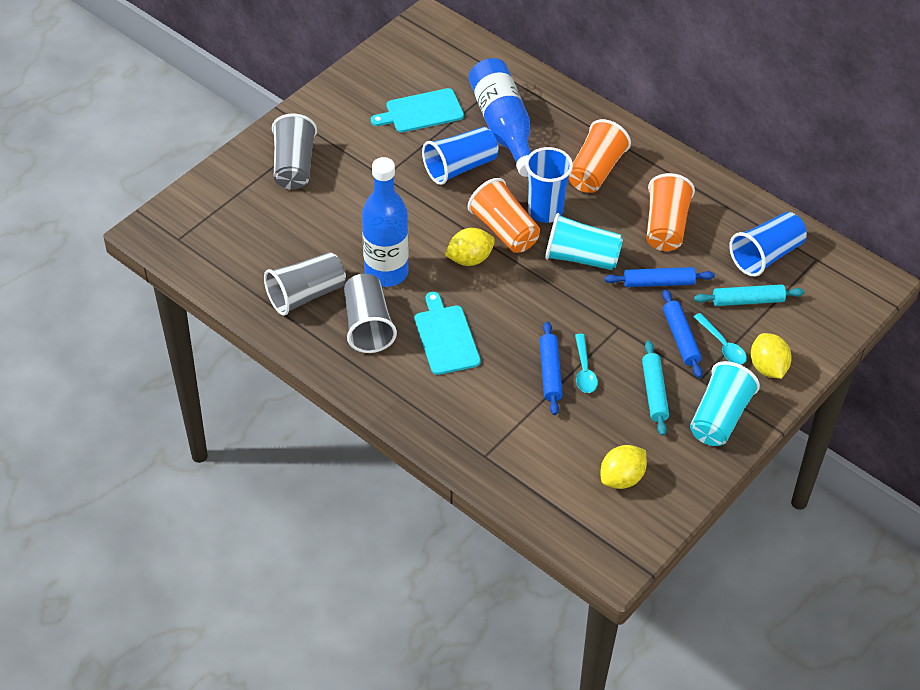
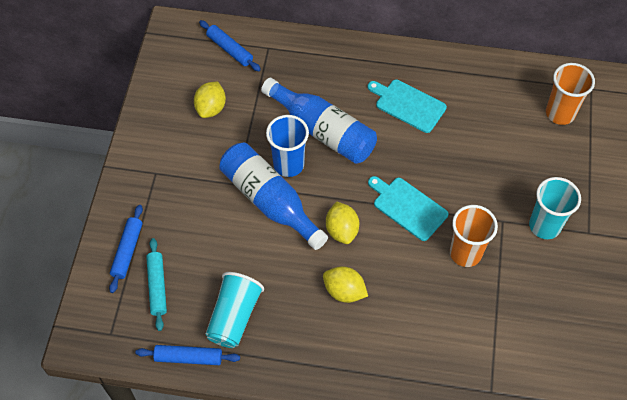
blue cup: 3 -> 1
grey cup: 3 -> 0
orange cup: 3 -> 2
turquoise rolling pin: 2 -> 1
turquoise spoon: 2 -> 0

